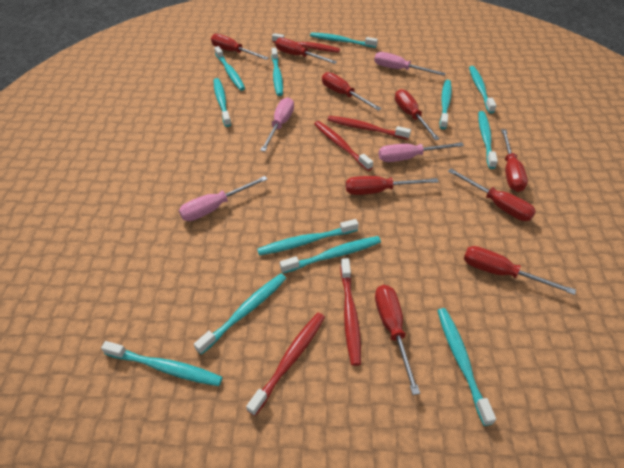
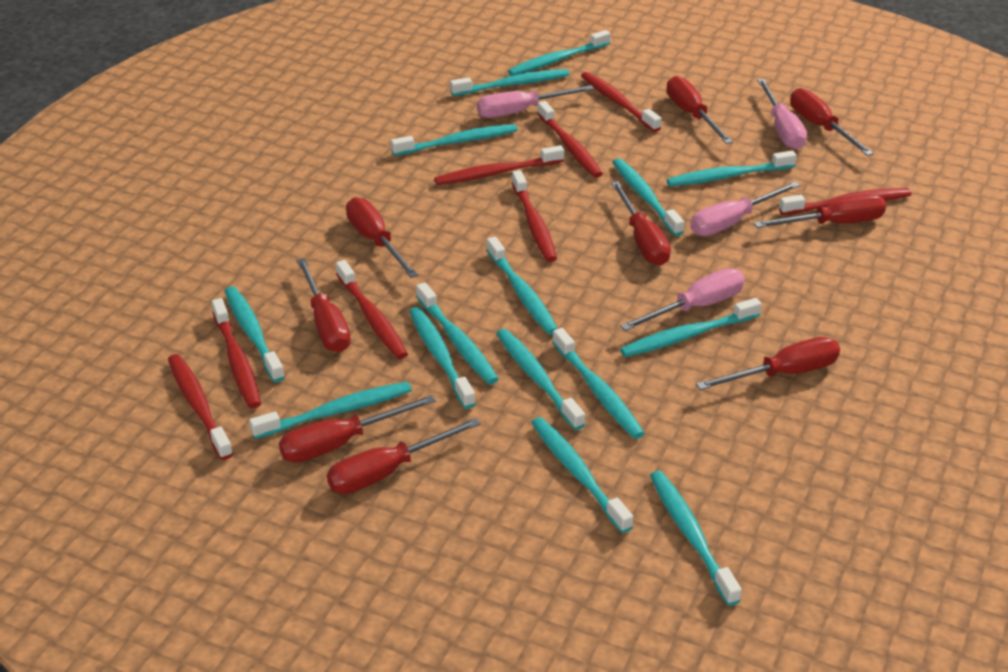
red toothbrush: 5 -> 8
turquoise toothbrush: 12 -> 15

